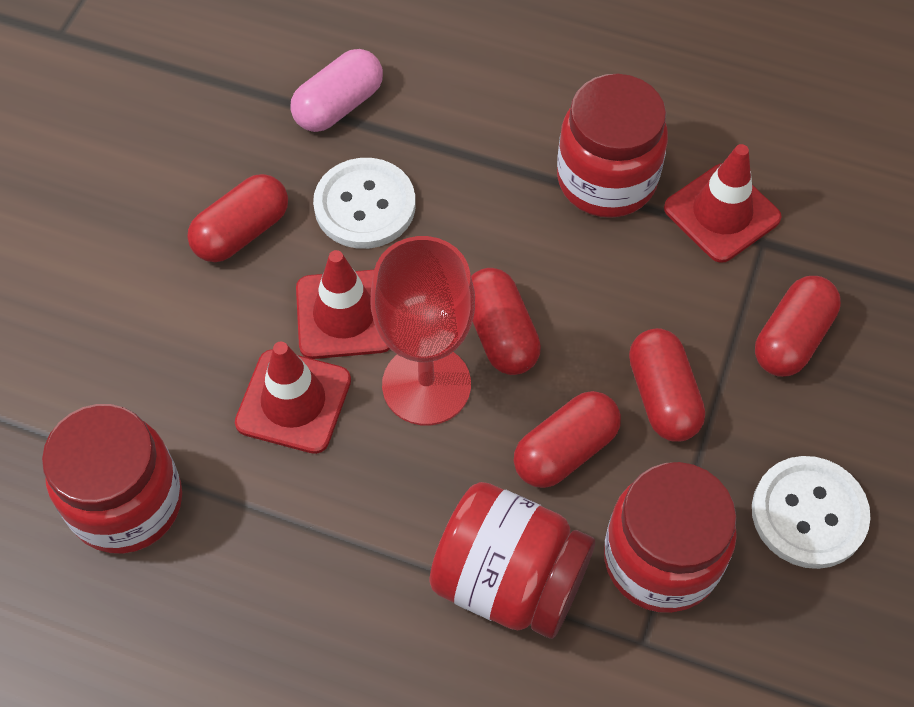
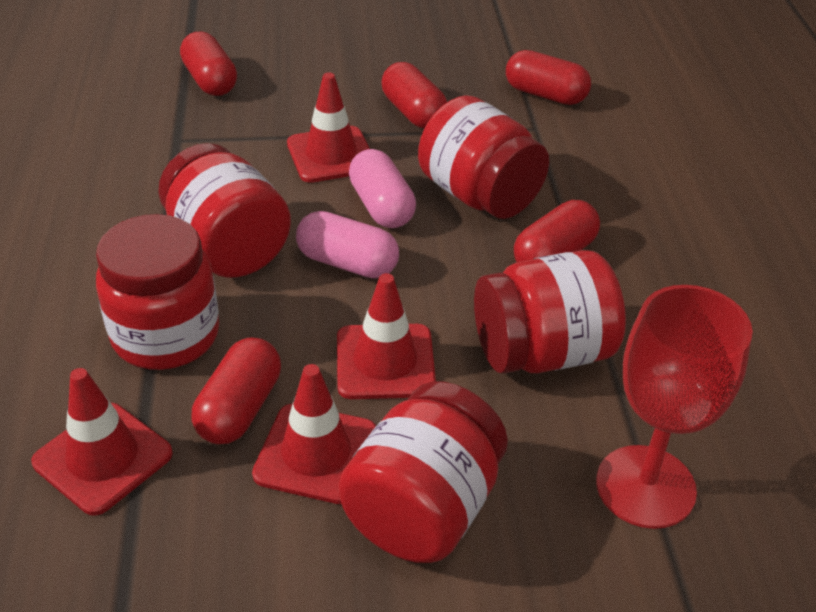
pink capsule: 1 -> 2
red jar: 4 -> 5
red traffic cone: 3 -> 4
white button: 2 -> 0

